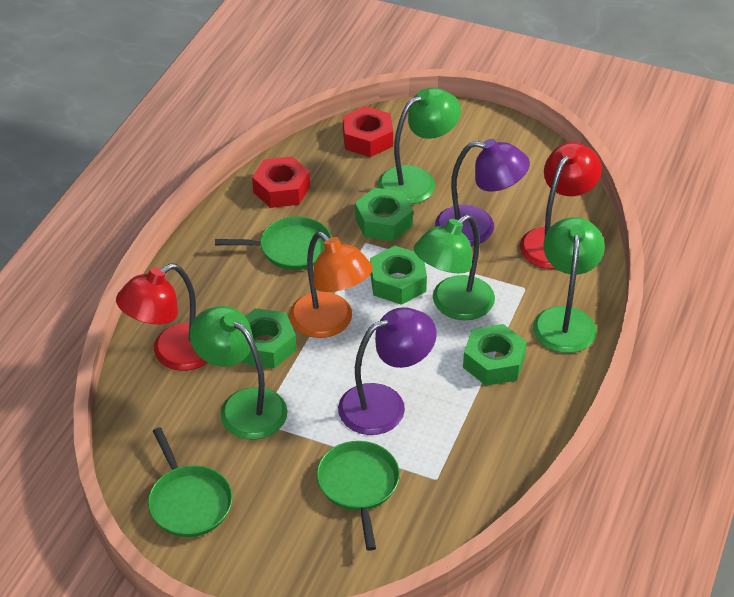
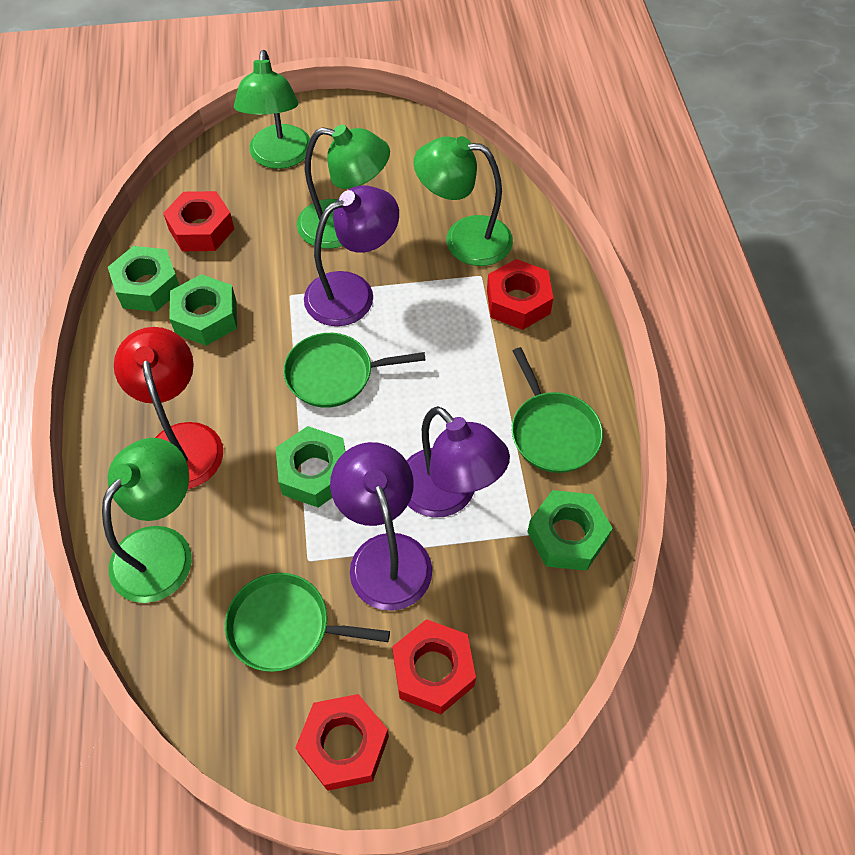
orange lamp: 1 -> 0
purple lamp: 2 -> 3
red lamp: 2 -> 1
red nut: 2 -> 4

